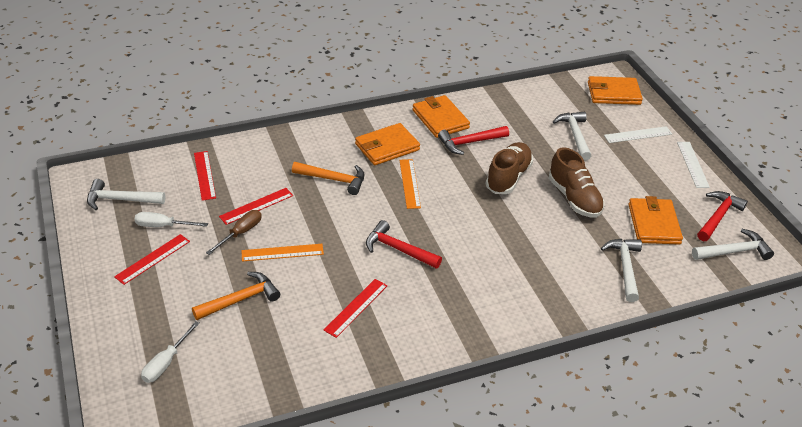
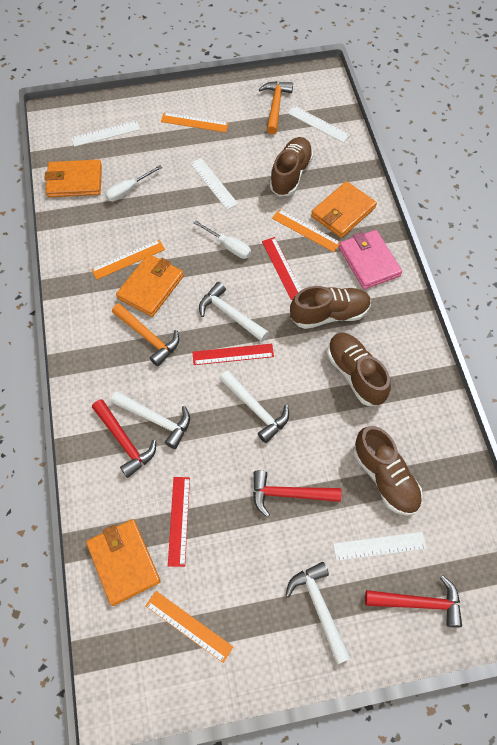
brown screwdriver: 1 -> 0
brown shoe: 2 -> 4
orange ruler: 2 -> 4
pink wallet: 0 -> 1
red ruler: 4 -> 3
white ruler: 2 -> 4

